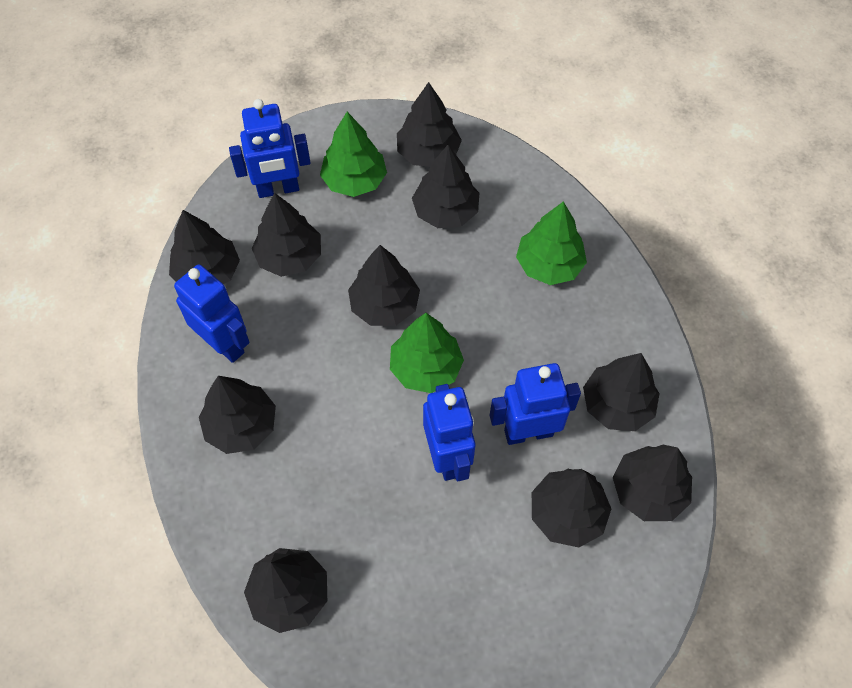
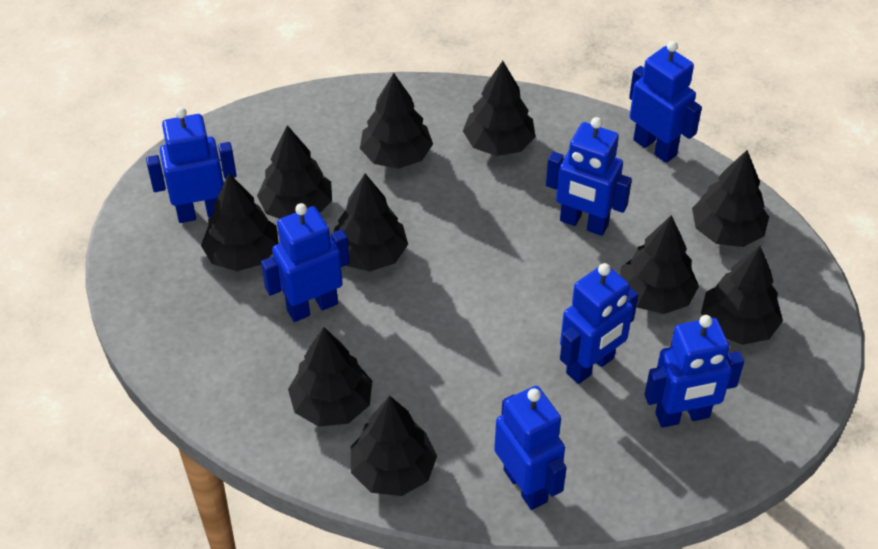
blue robot: 4 -> 7
green tree: 3 -> 0

